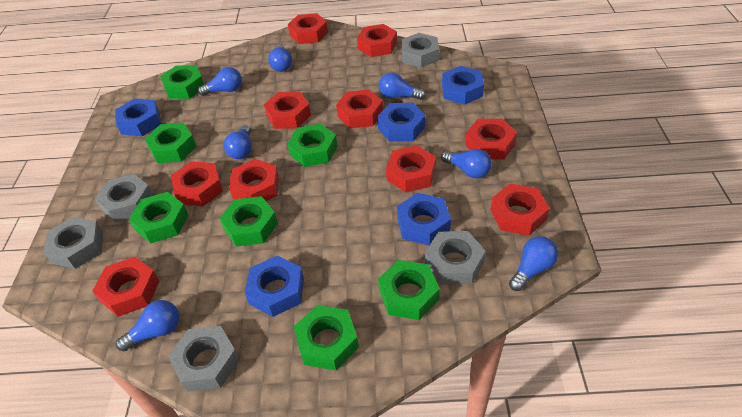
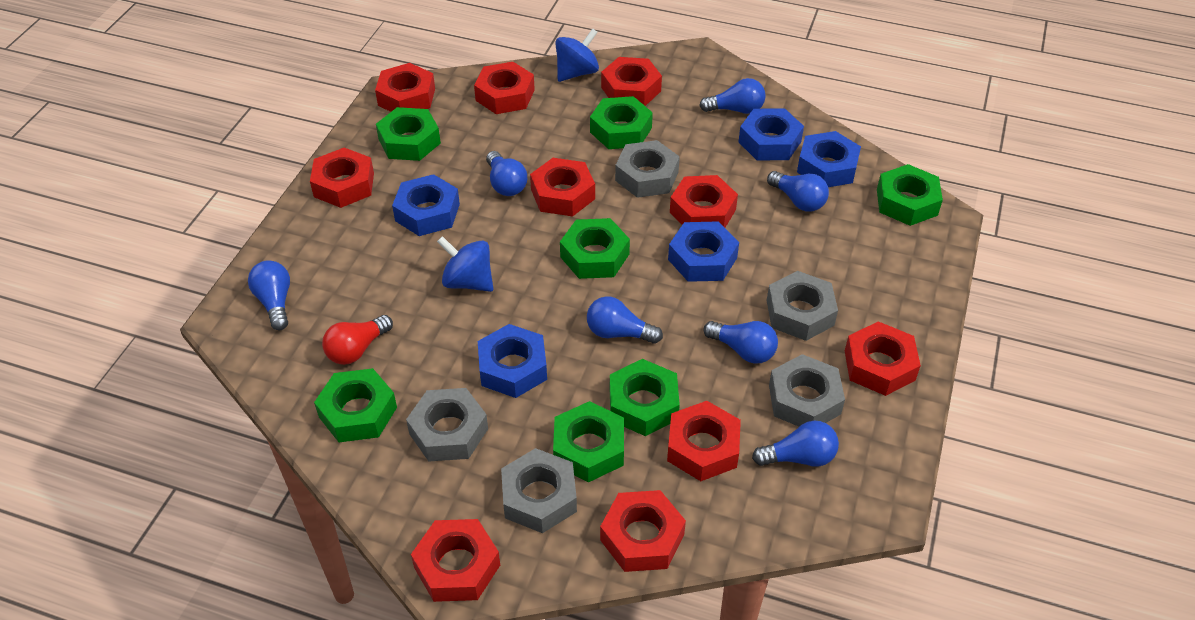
blue spinning top: 0 -> 2
red light bulb: 0 -> 1

